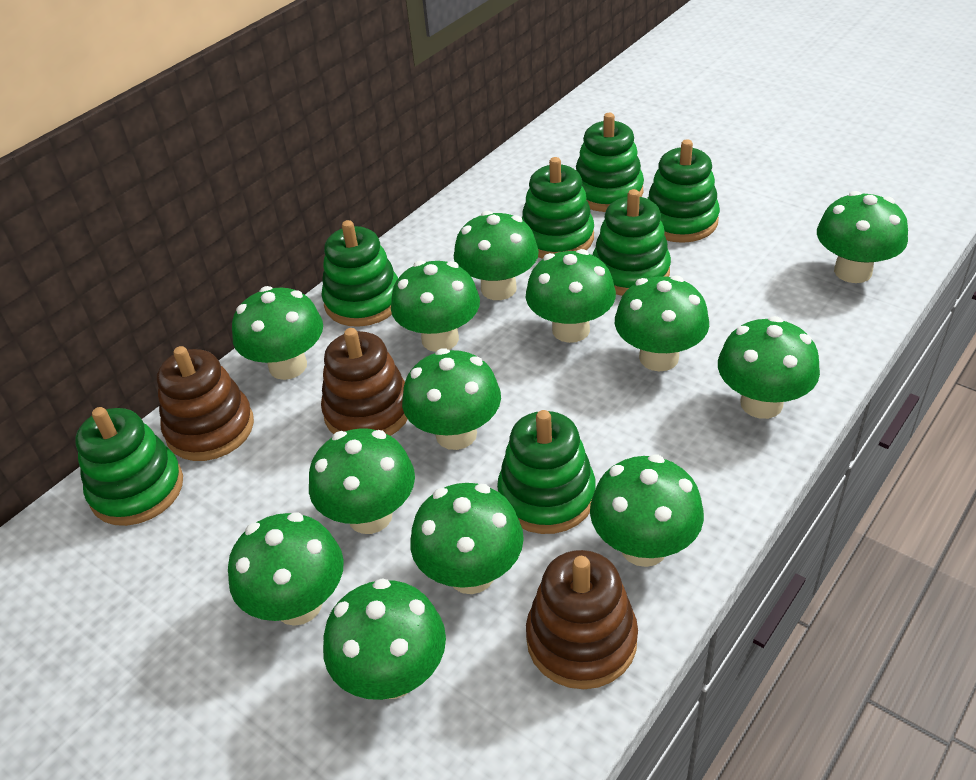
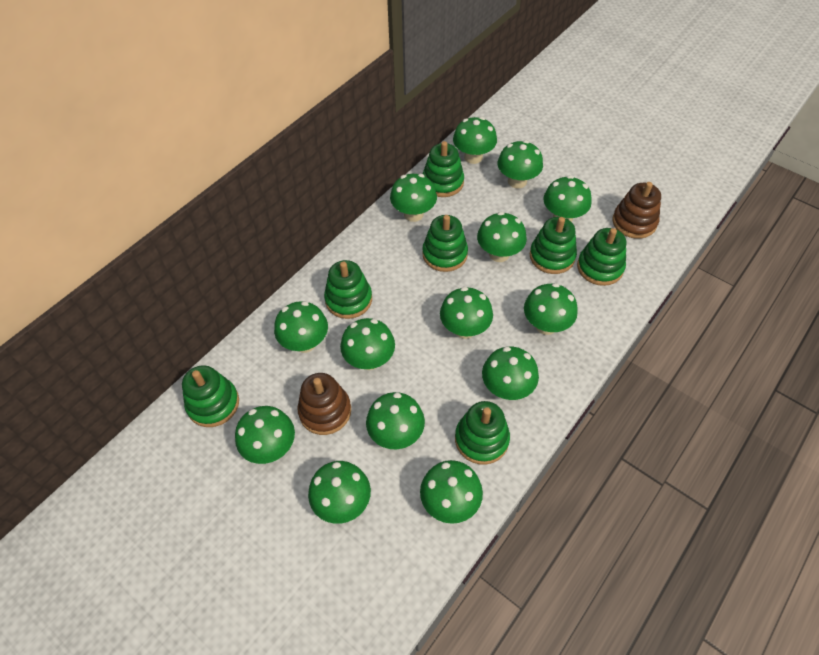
brown stacking toy: 3 -> 2
green mushroom: 13 -> 14

